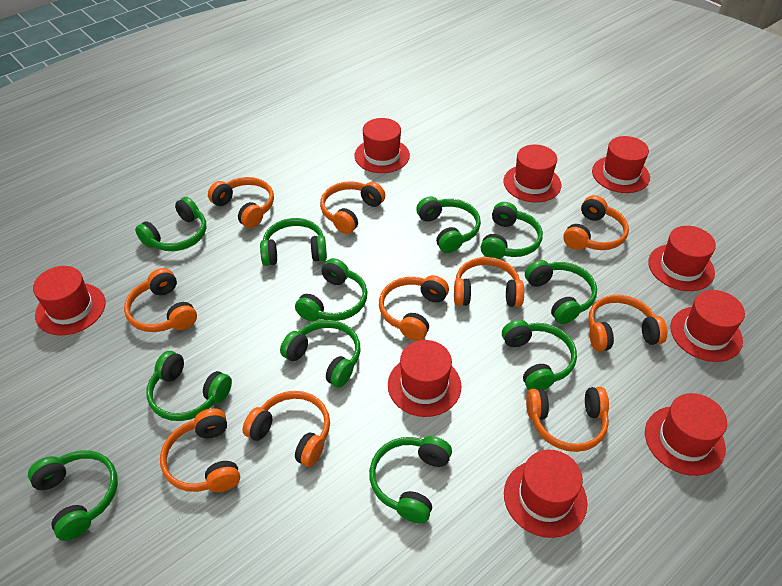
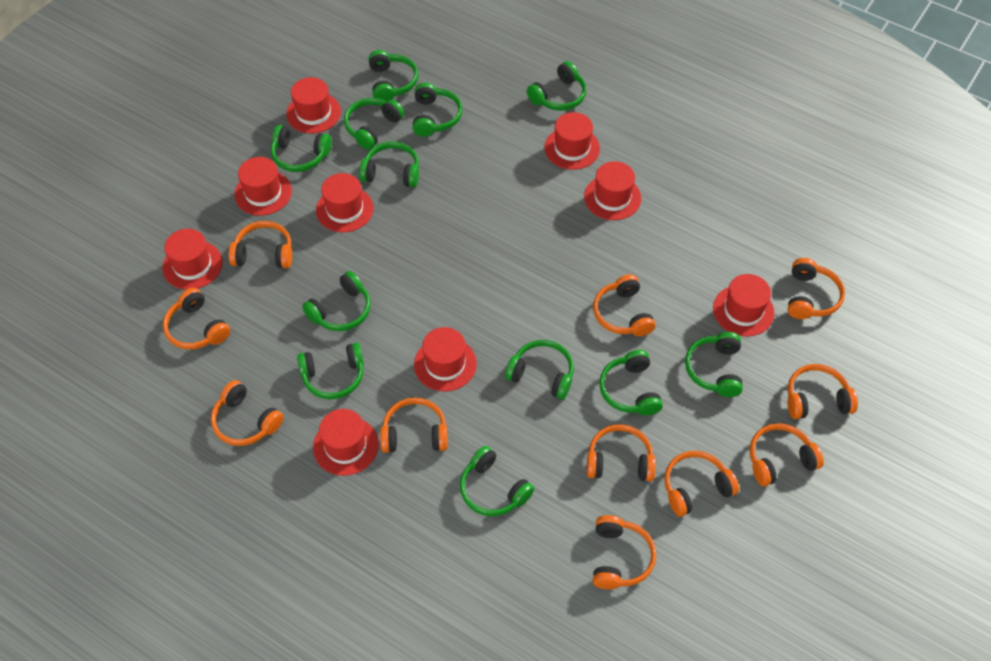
green headphones: 11 -> 12
orange headphones: 10 -> 11

